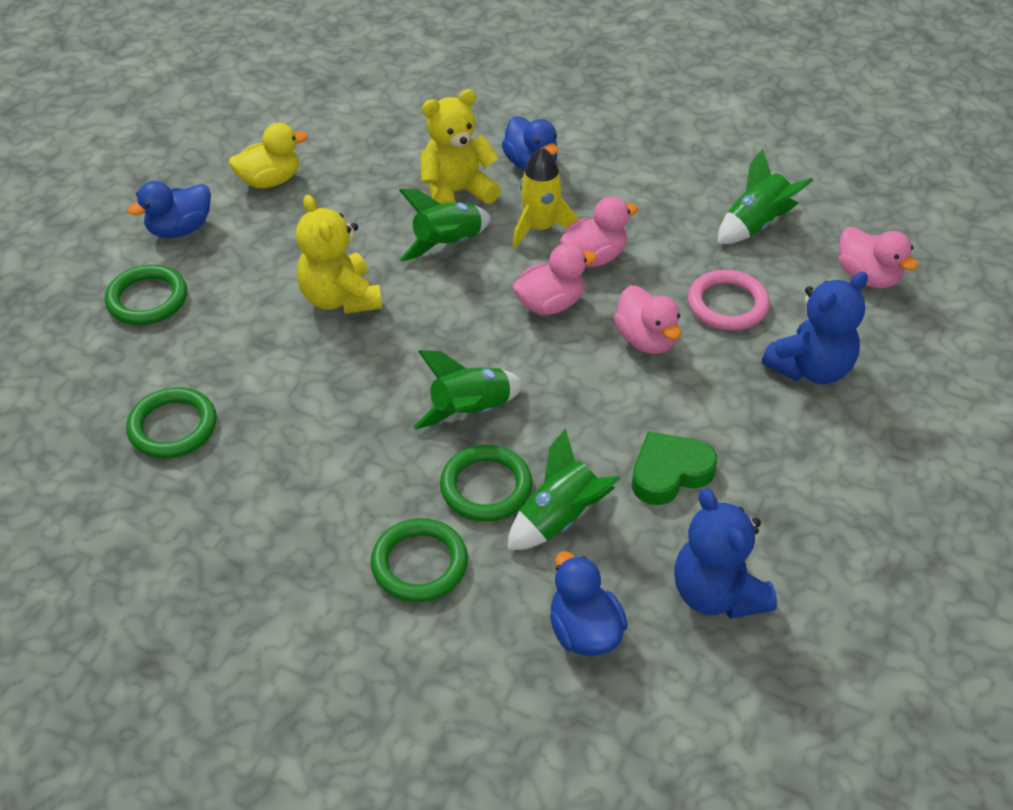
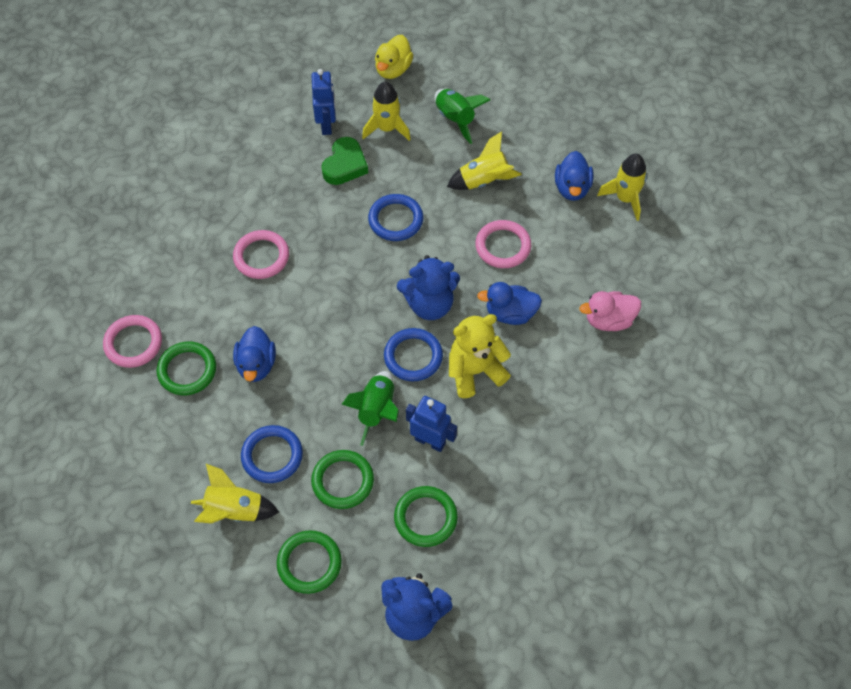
blue ring: 0 -> 3
blue robot: 0 -> 2
green rocket: 4 -> 2
pink duck: 4 -> 1
pink ring: 1 -> 3
yellow rocket: 1 -> 4
yellow teddy bear: 2 -> 1

